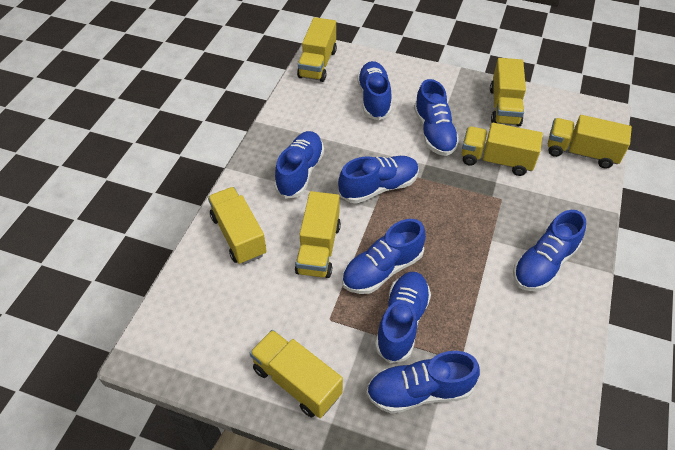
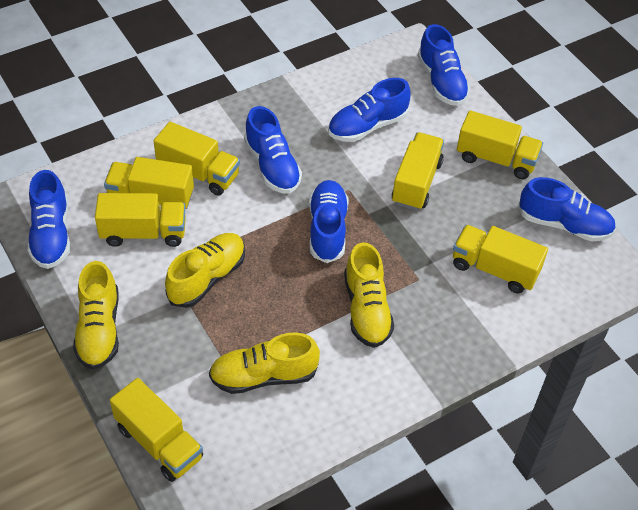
blue shoe: 8 -> 6
yellow shoe: 0 -> 4

